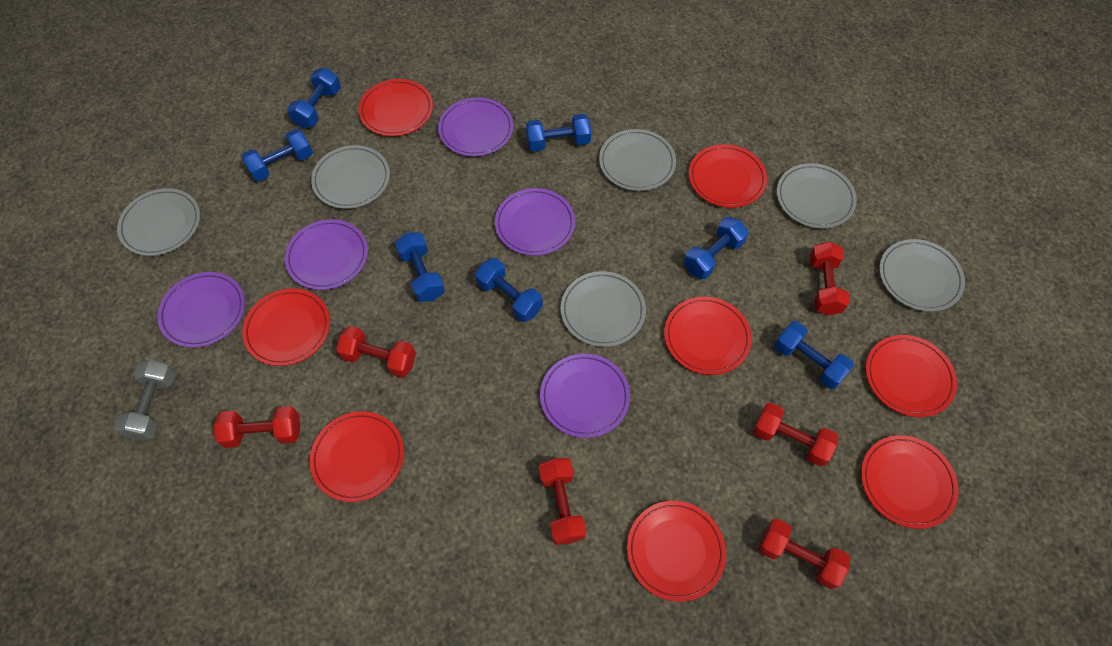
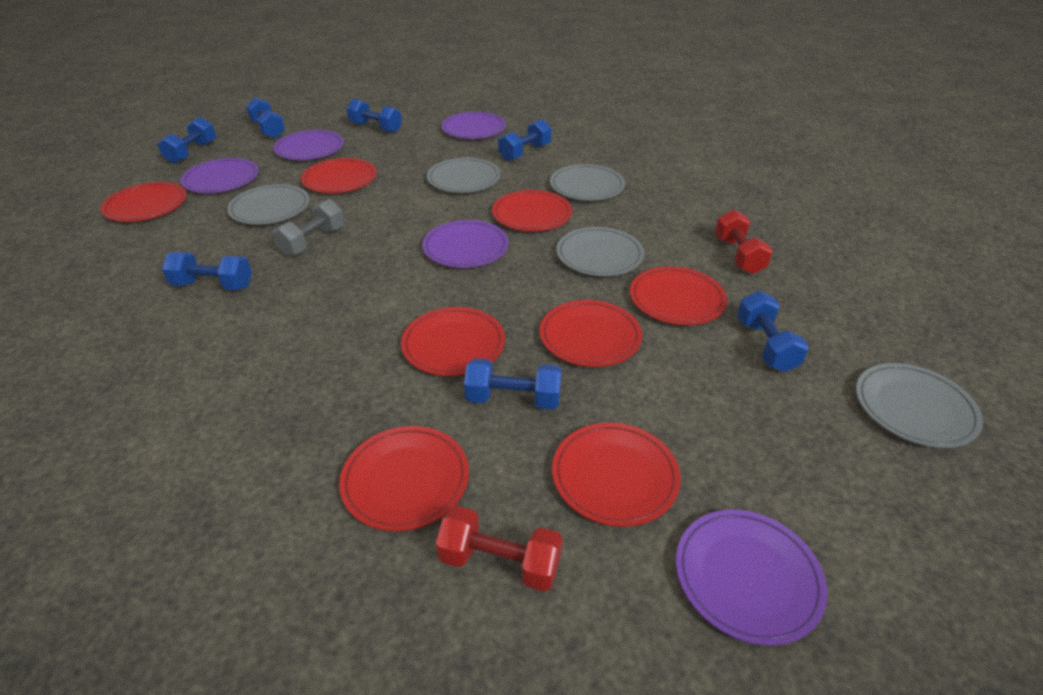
grey plate: 6 -> 5
red dumbbell: 6 -> 2

